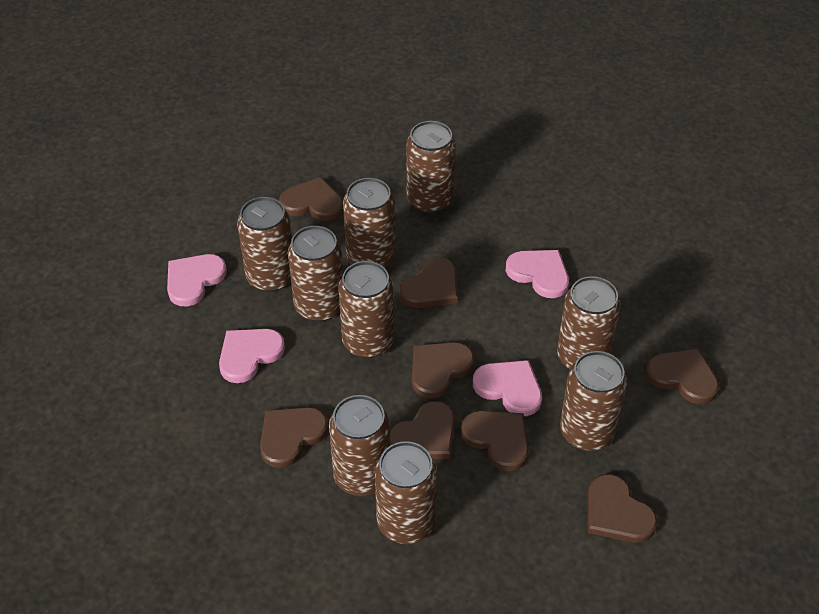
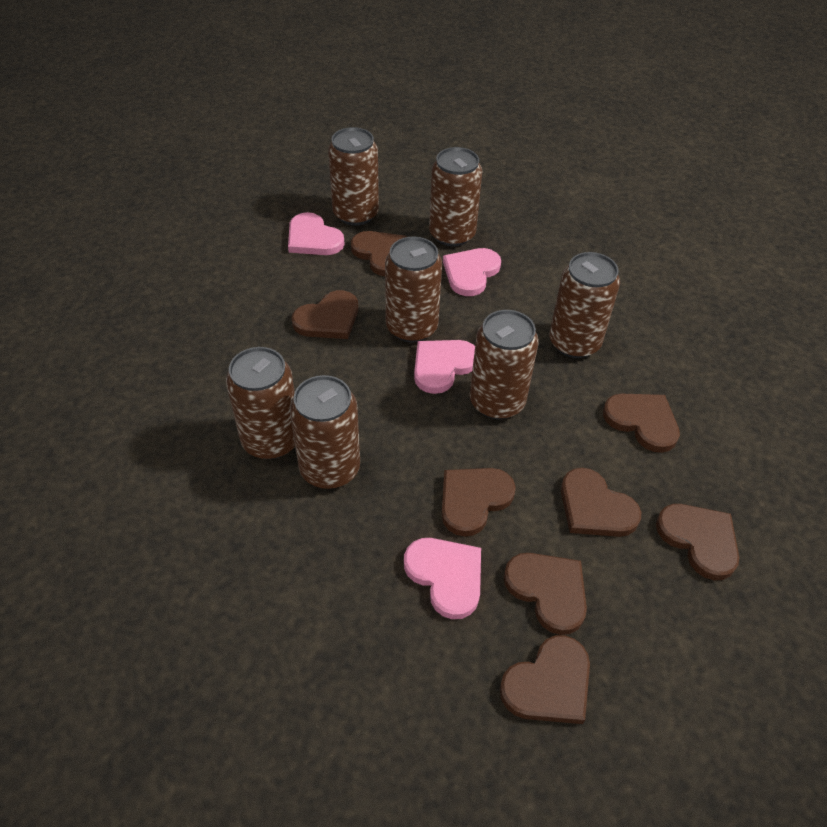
brown can: 9 -> 7

